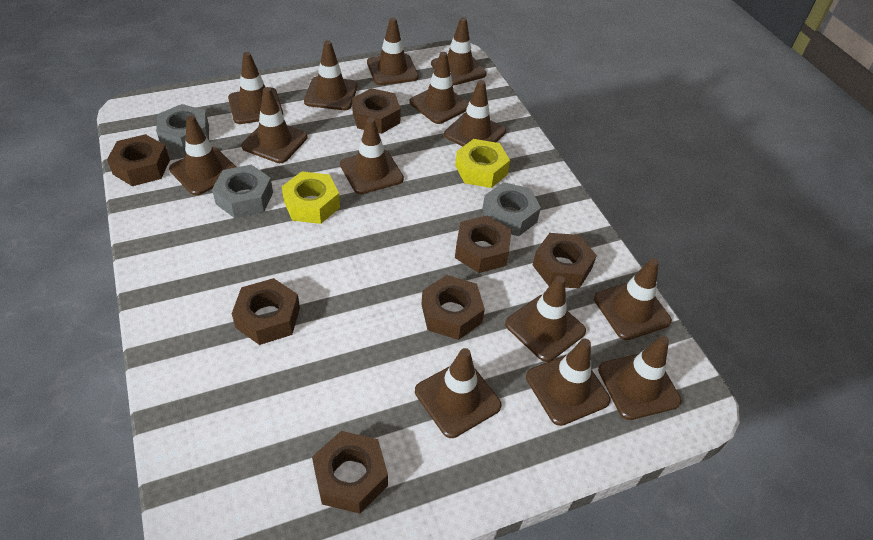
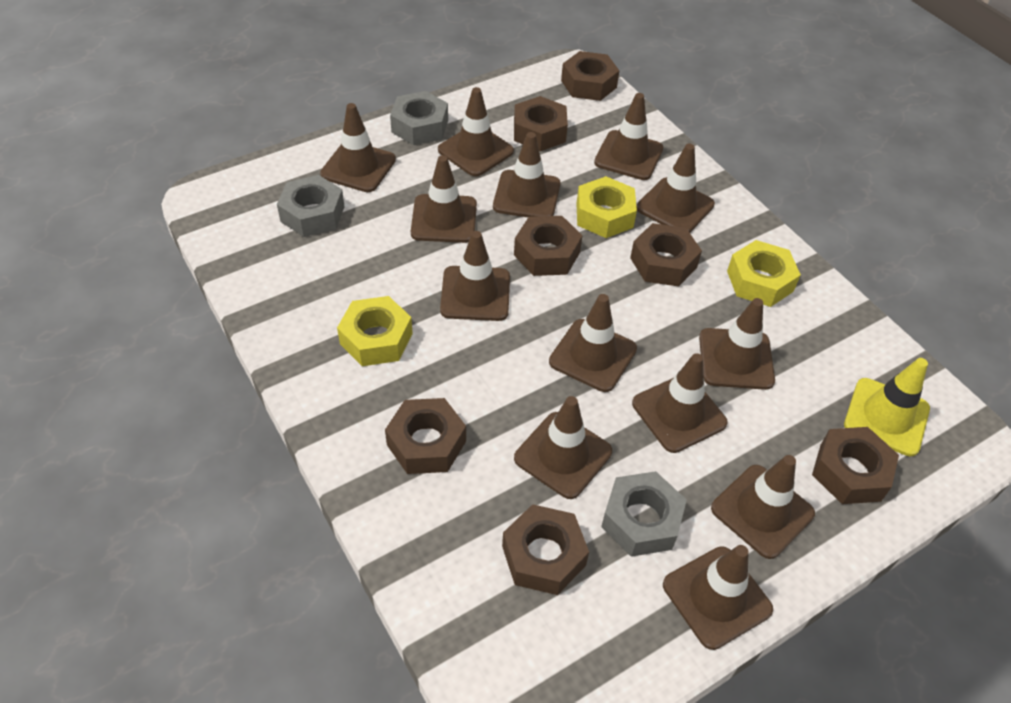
brown traffic cone: 14 -> 13
yellow nut: 2 -> 3
yellow traffic cone: 0 -> 1

